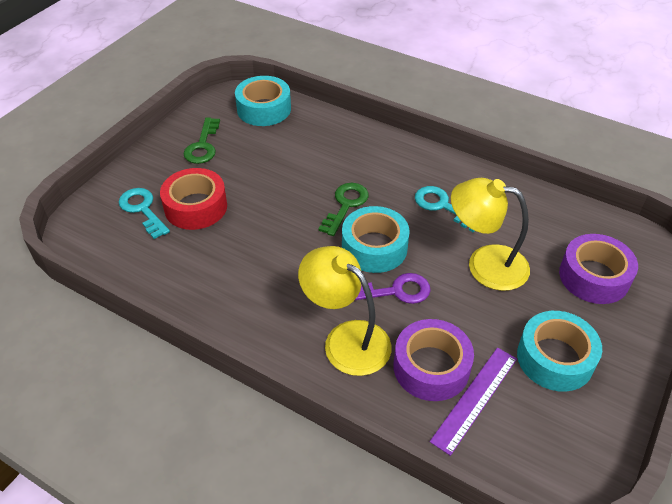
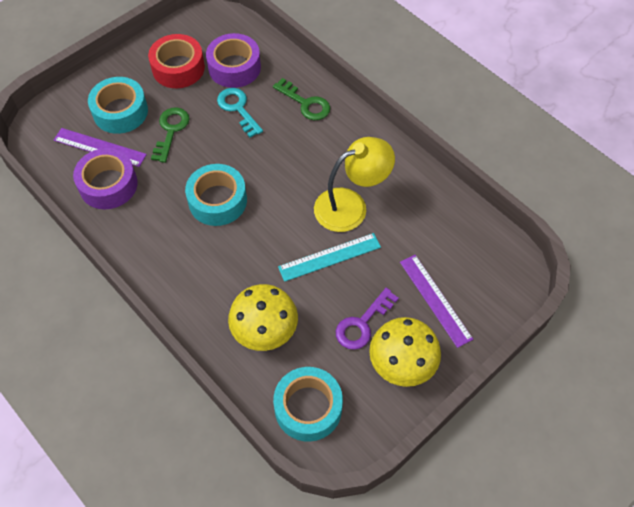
purple ruler: 1 -> 2
turquoise key: 2 -> 1
turquoise ruler: 0 -> 1
yellow lamp: 2 -> 1
yellow mushroom: 0 -> 2

